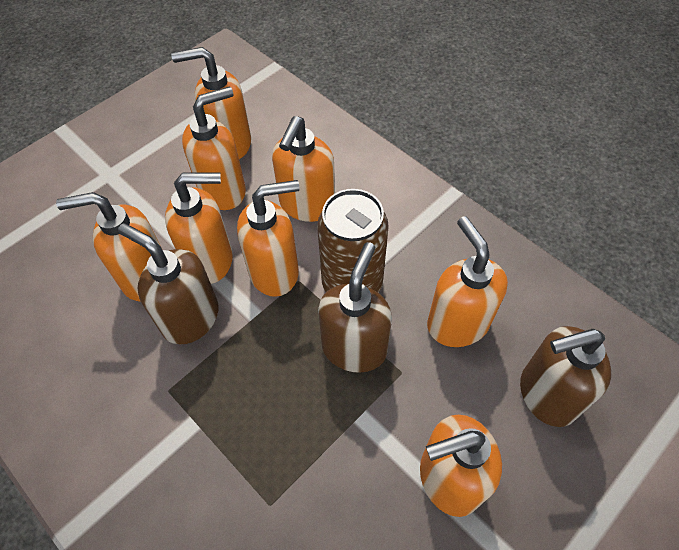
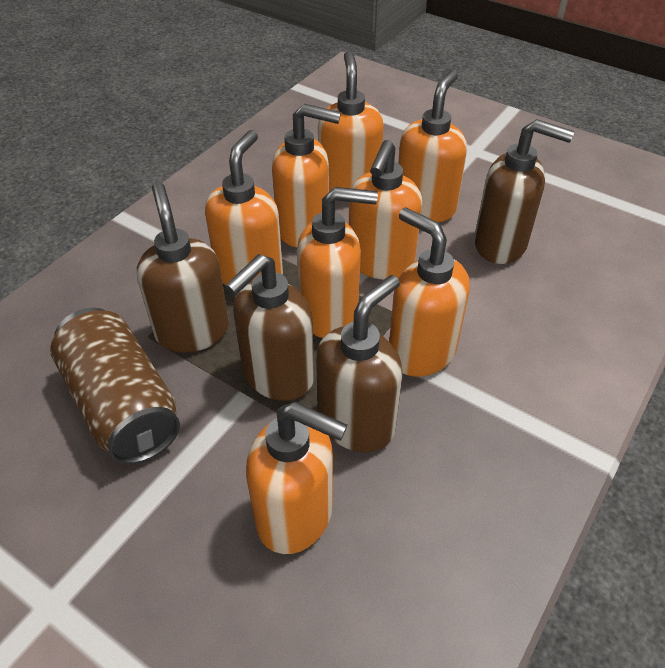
brown soap dispenser: 3 -> 4

